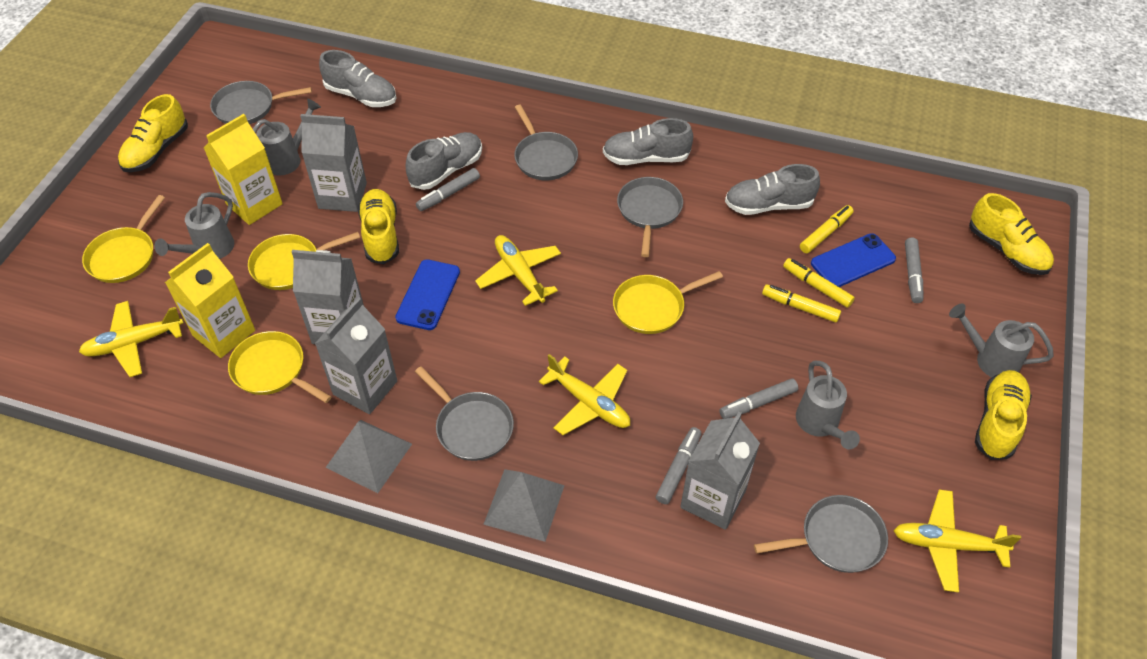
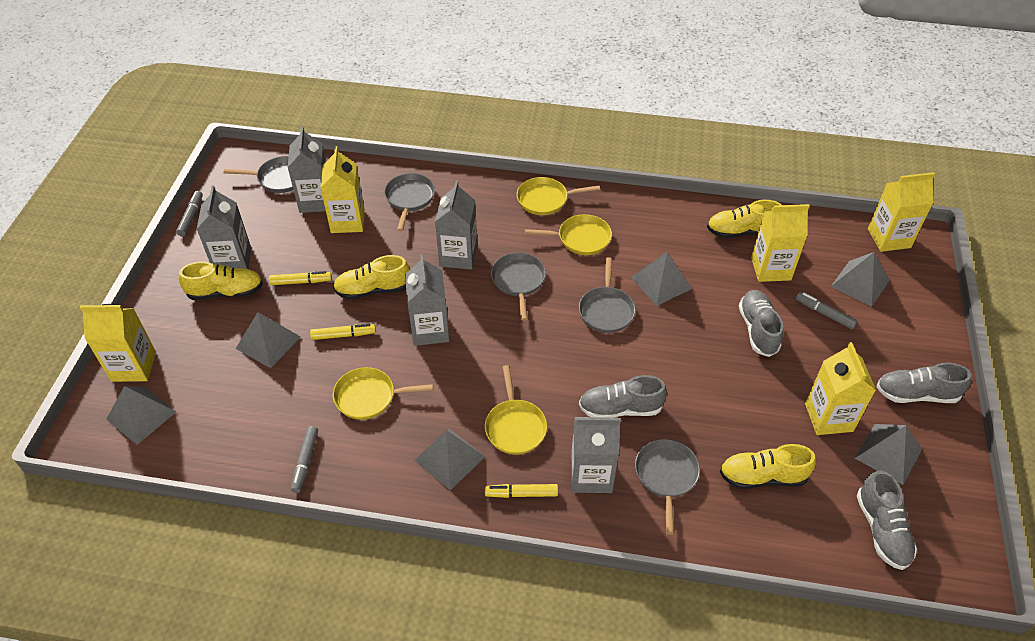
blue phone: 2 -> 0
grey carton: 4 -> 5
grey marker: 4 -> 3
grey pyramid: 2 -> 6
grey watering can: 4 -> 0
yellow carton: 2 -> 5
yellow plane: 4 -> 0

